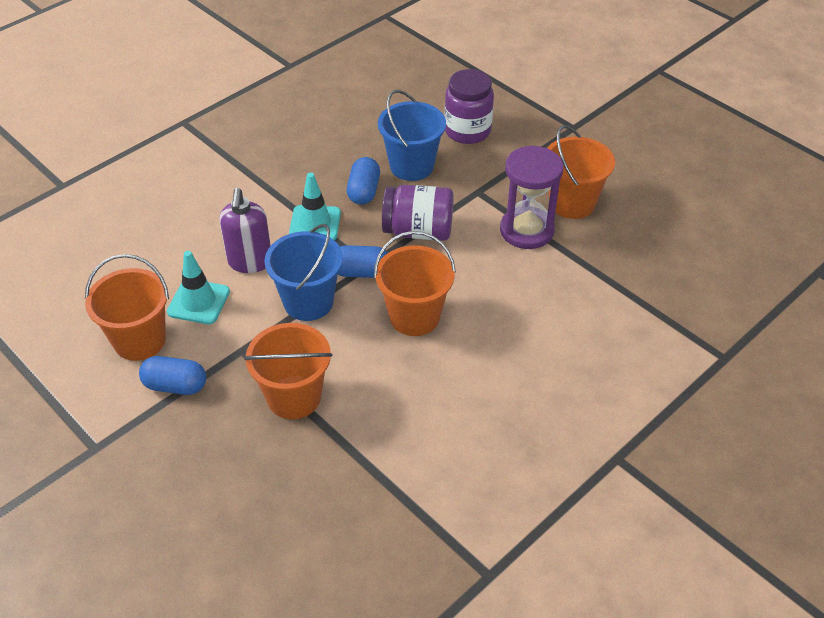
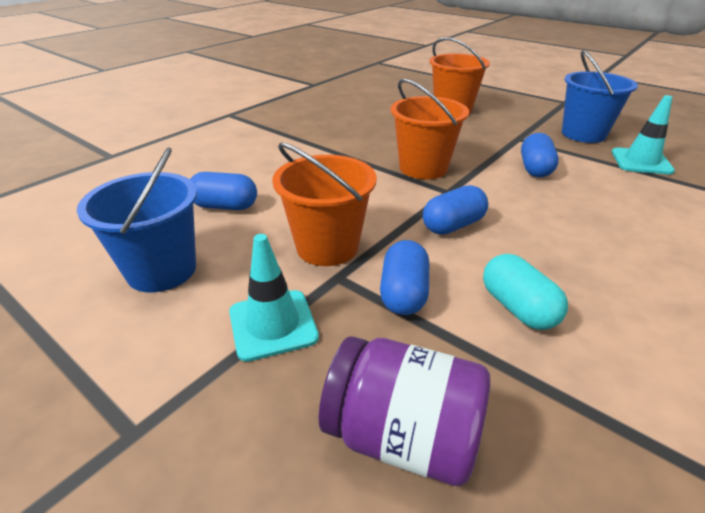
blue capsule: 3 -> 4
orange bucket: 4 -> 3
purple hourglass: 1 -> 0
purple jar: 2 -> 1
purple soap dispenser: 1 -> 0
turquoise capsule: 0 -> 1

